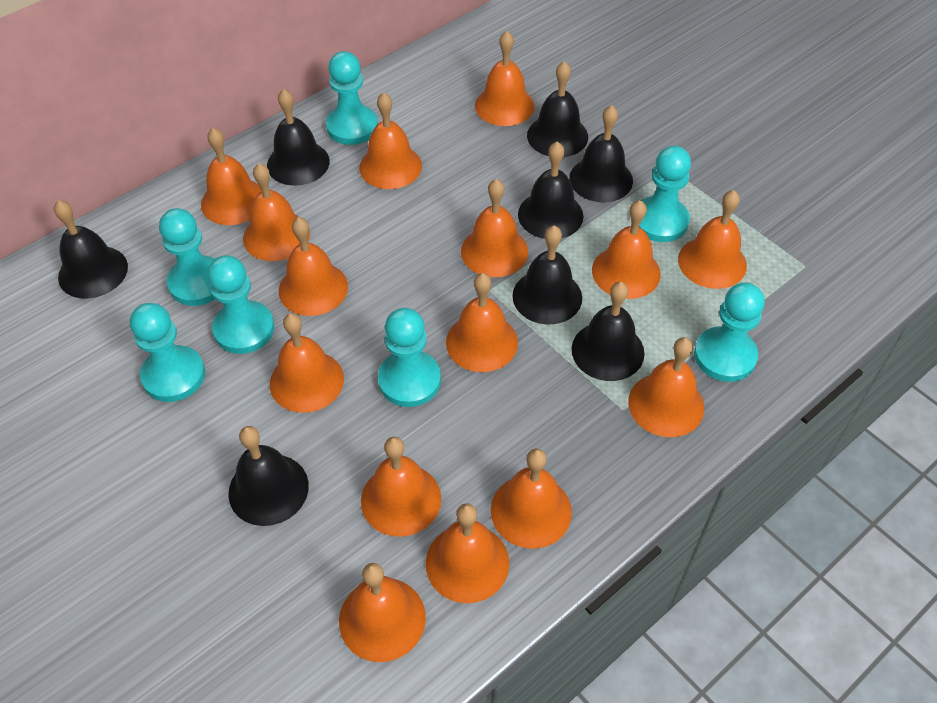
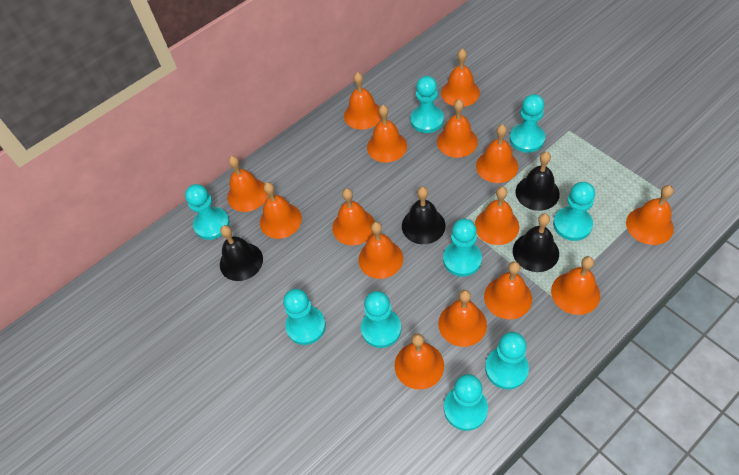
black bell: 8 -> 4
turquoise pawn: 7 -> 9

